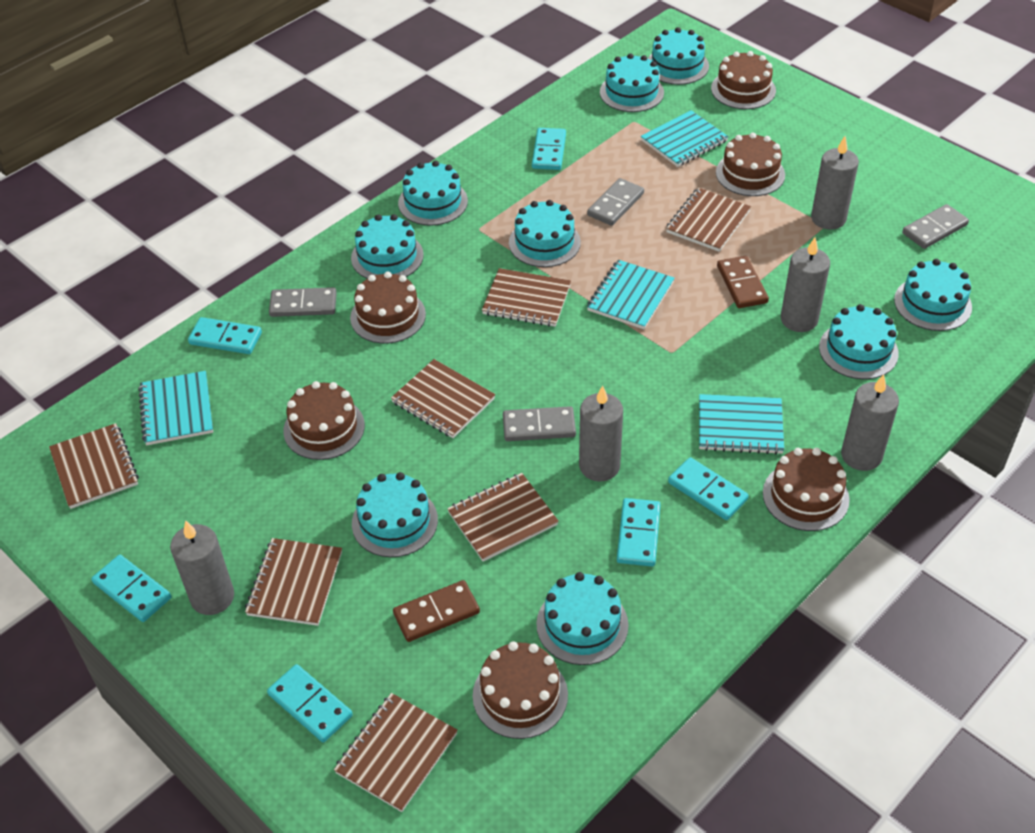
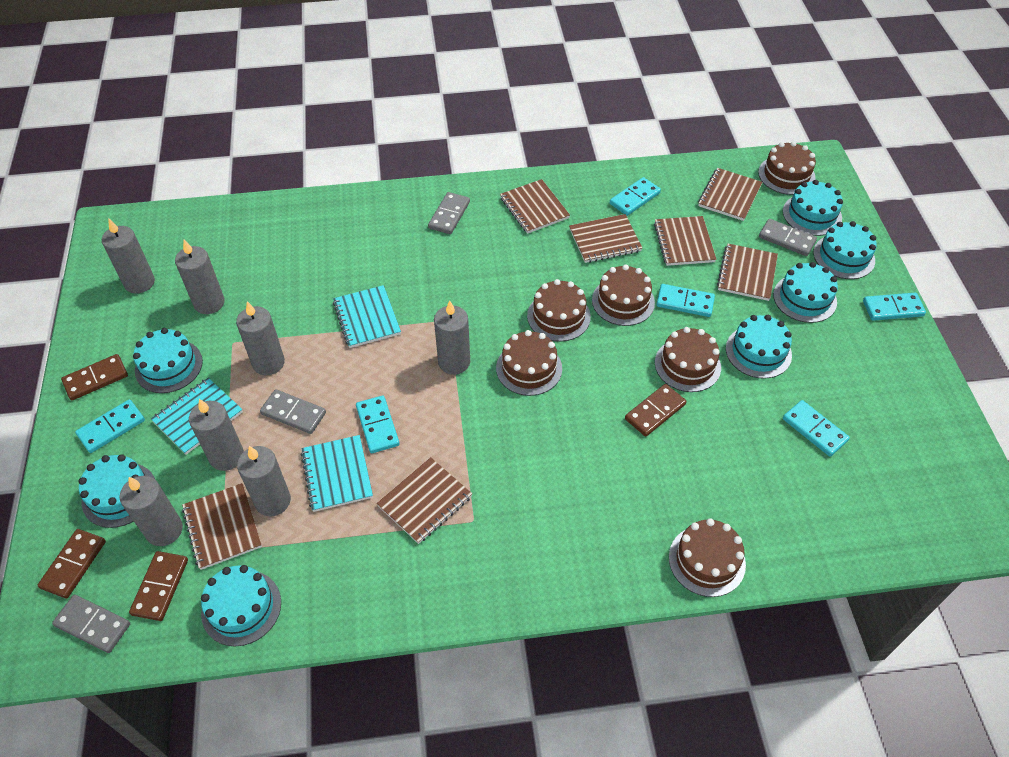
brown domino: 2 -> 4
grey candle: 5 -> 7
turquoise cake: 9 -> 7
turquoise notebook: 4 -> 3

